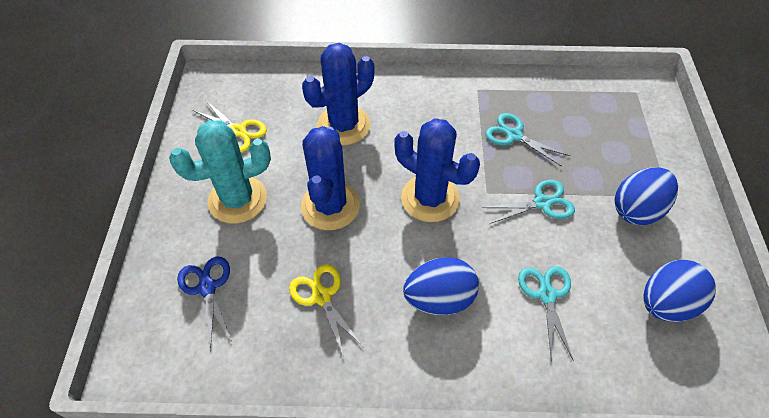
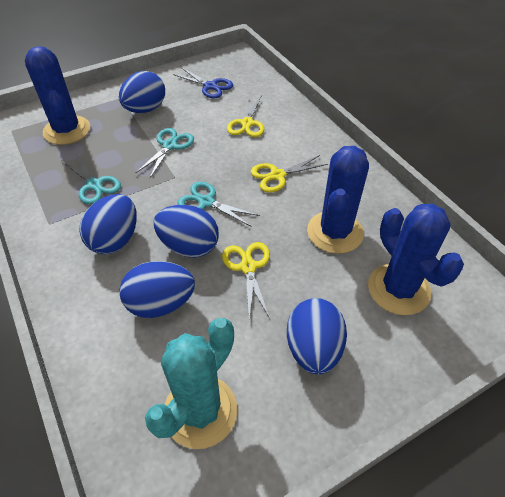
blue egg: 3 -> 5
yellow scissors: 2 -> 3

